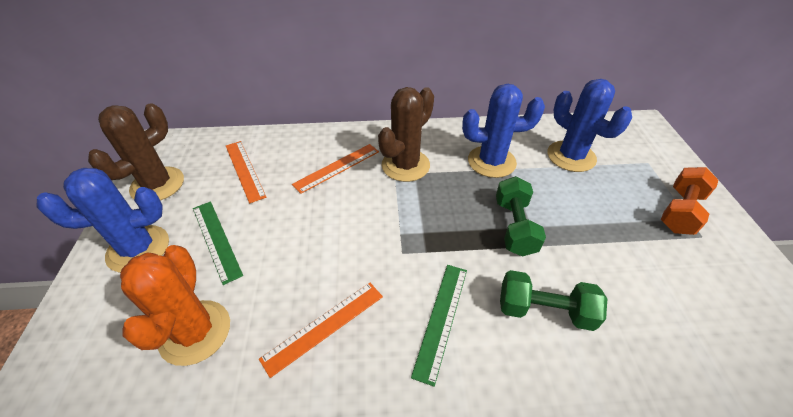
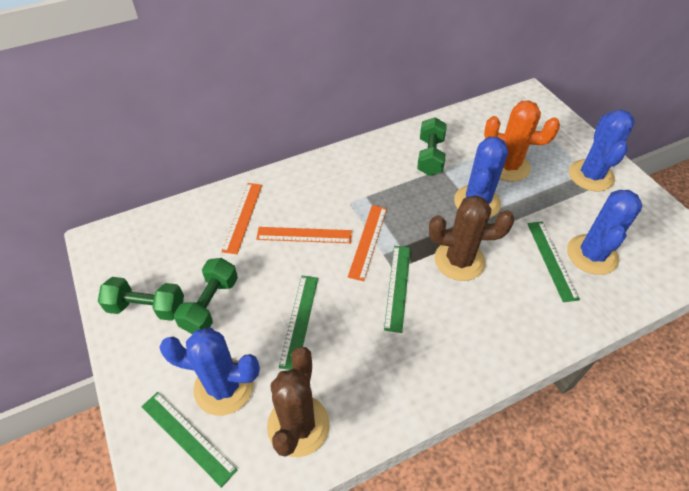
blue cactus: 3 -> 4
green dumbbell: 2 -> 3
green ruler: 2 -> 4
orange dumbbell: 1 -> 0

